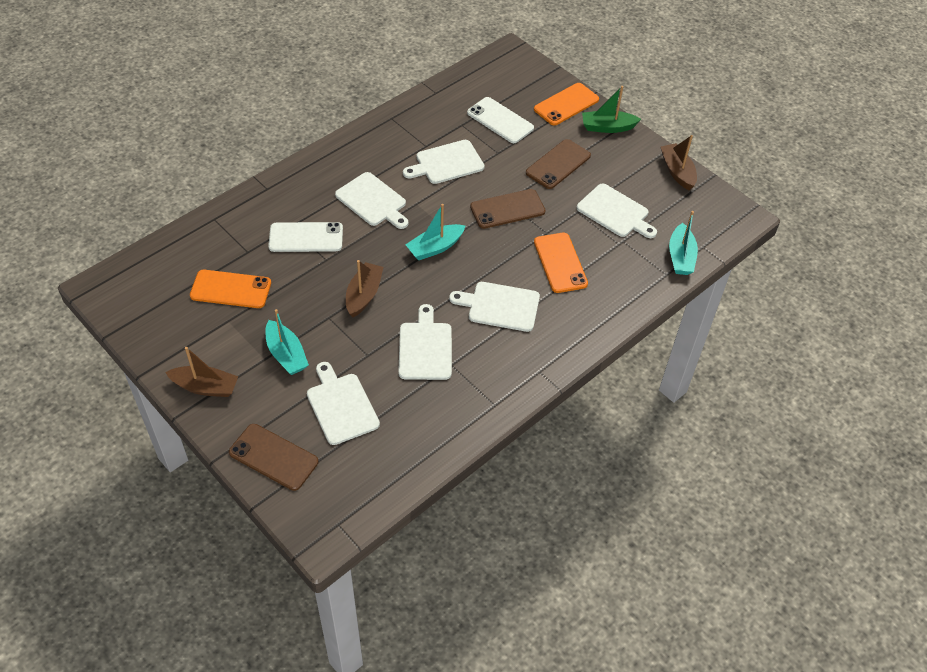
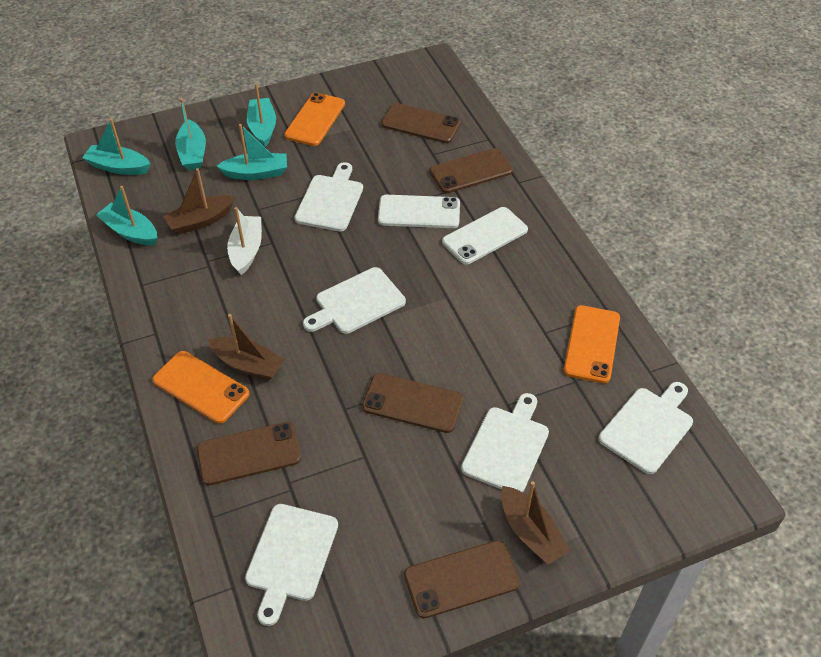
brown phone: 3 -> 5
green boat: 1 -> 0
turquoise boat: 3 -> 5
white boat: 0 -> 1
white cutting board: 6 -> 5

